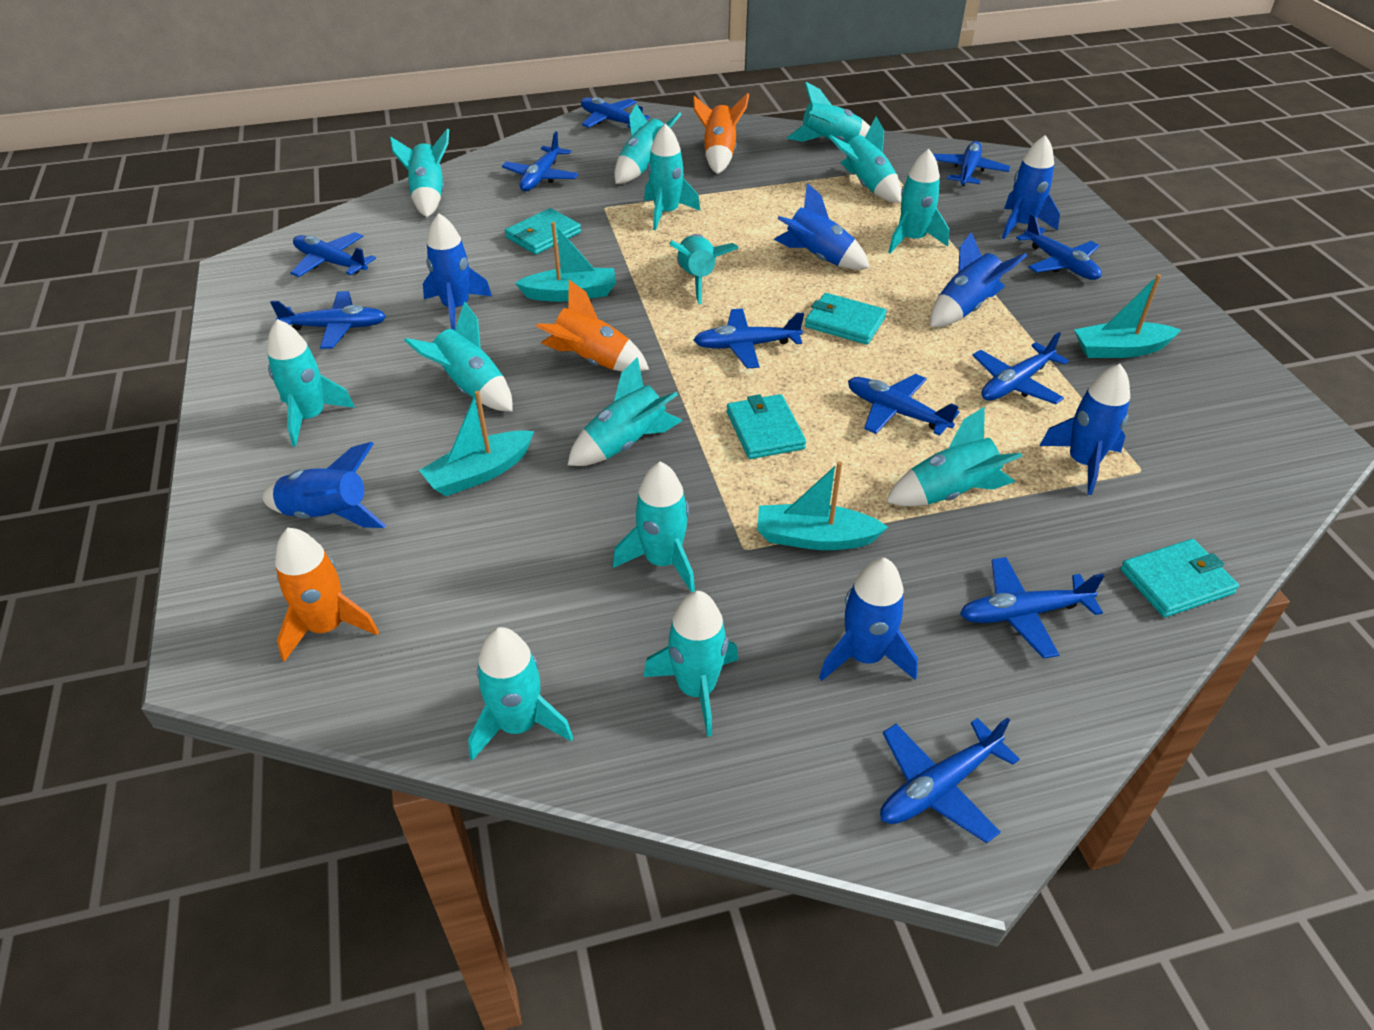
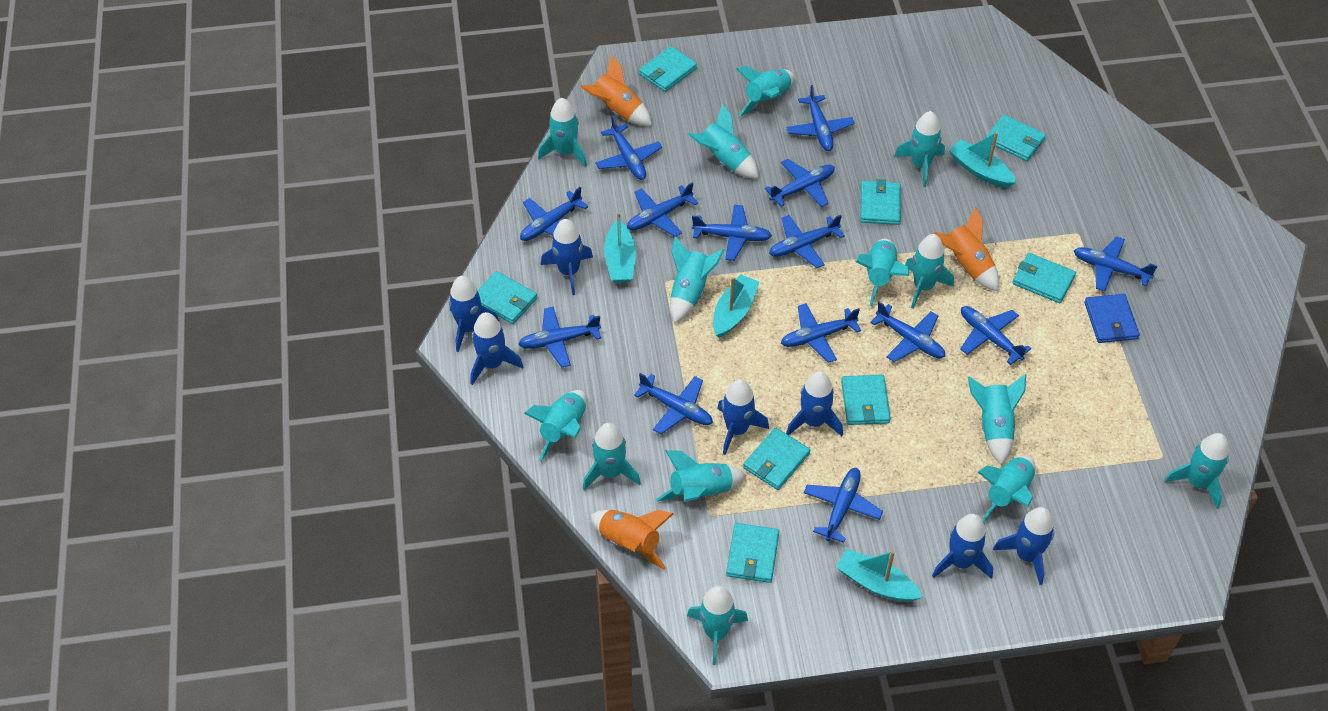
blue plane: 11 -> 14
blue wallet: 0 -> 1
turquoise wallet: 4 -> 8

